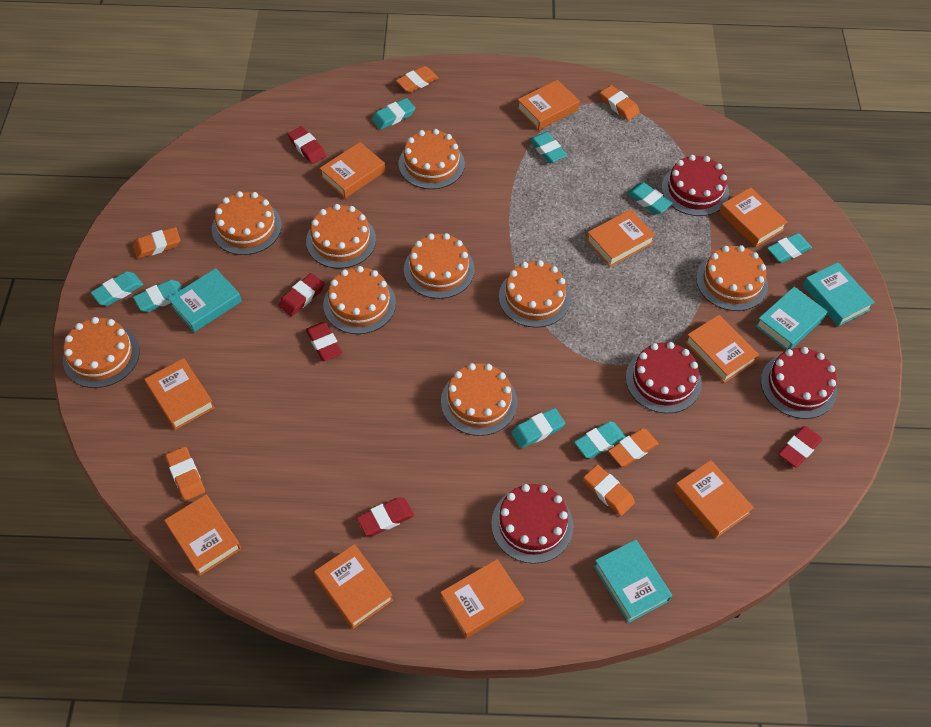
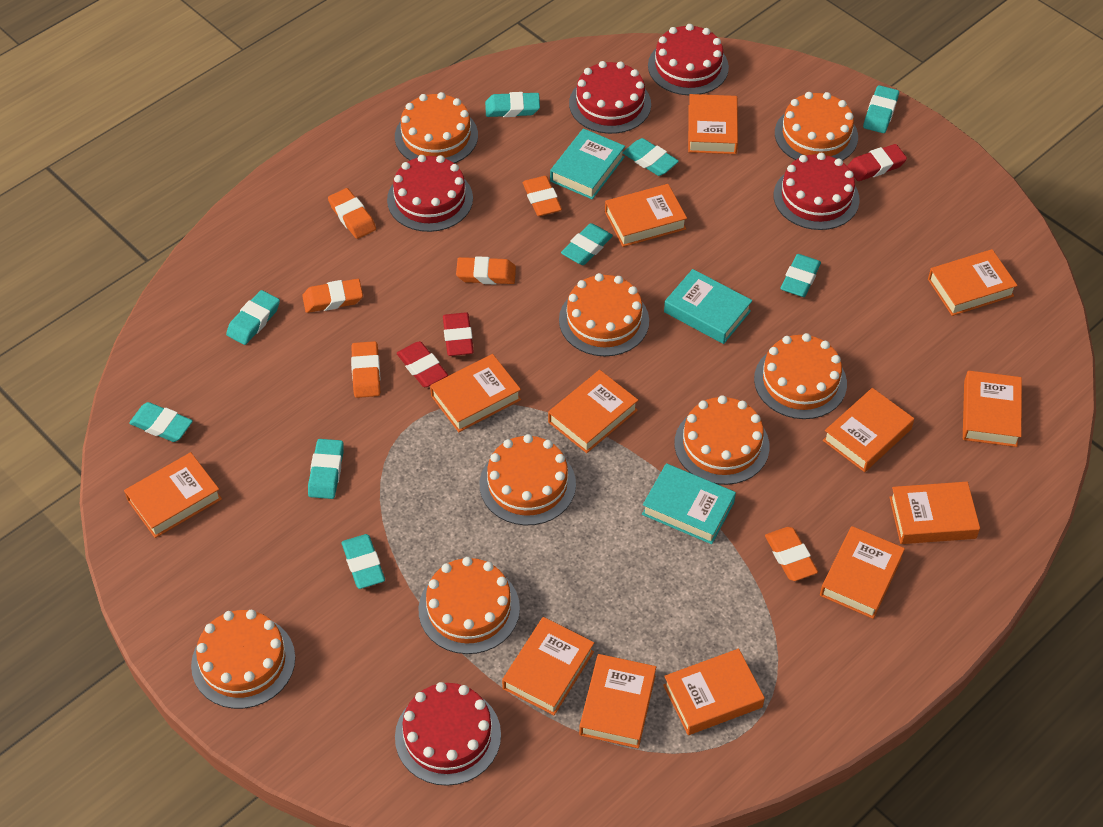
orange book: 10 -> 13
orange cake: 9 -> 8
red cake: 4 -> 5
red eraser: 5 -> 3
turquoise book: 4 -> 3
turquoise eraser: 8 -> 9

